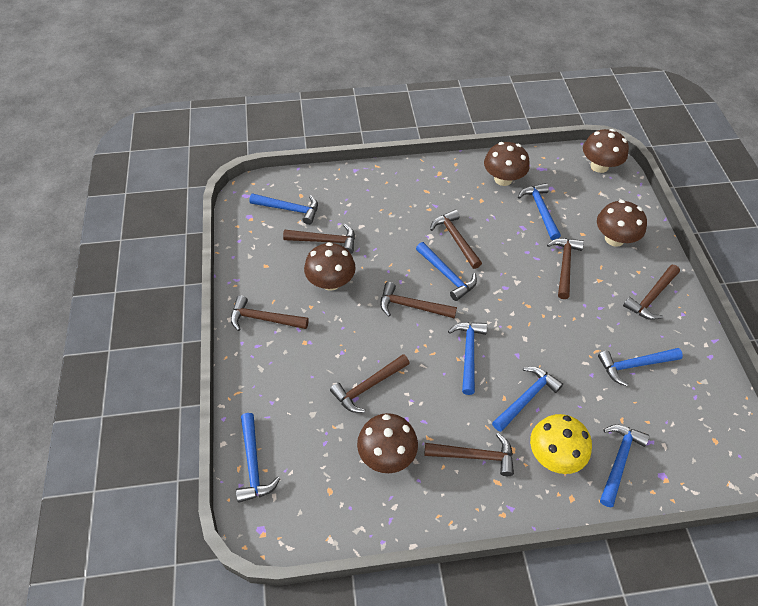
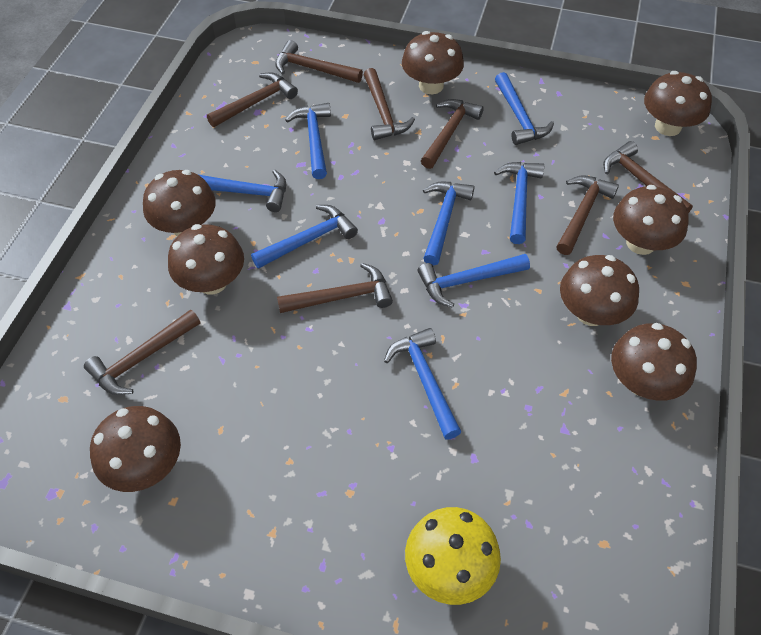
brown mushroom: 5 -> 8

